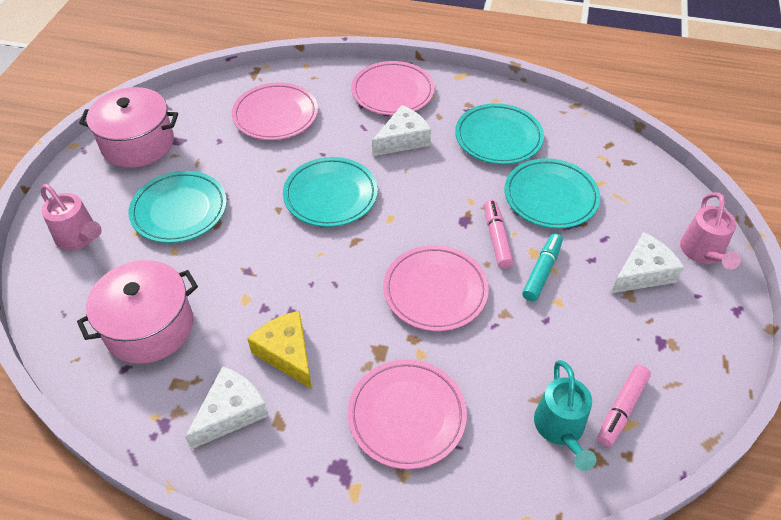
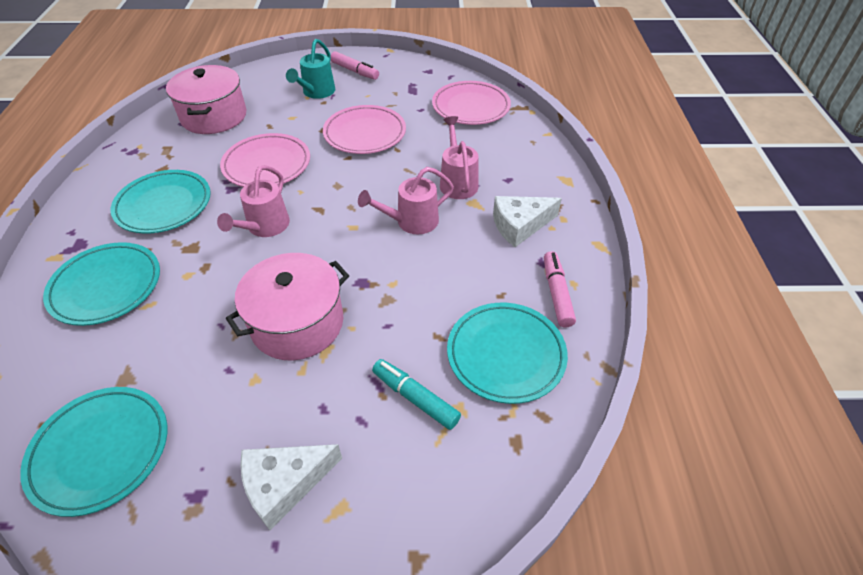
pink plate: 4 -> 3
pink watering can: 2 -> 3
white cheese: 3 -> 2
yellow cheese: 1 -> 0

